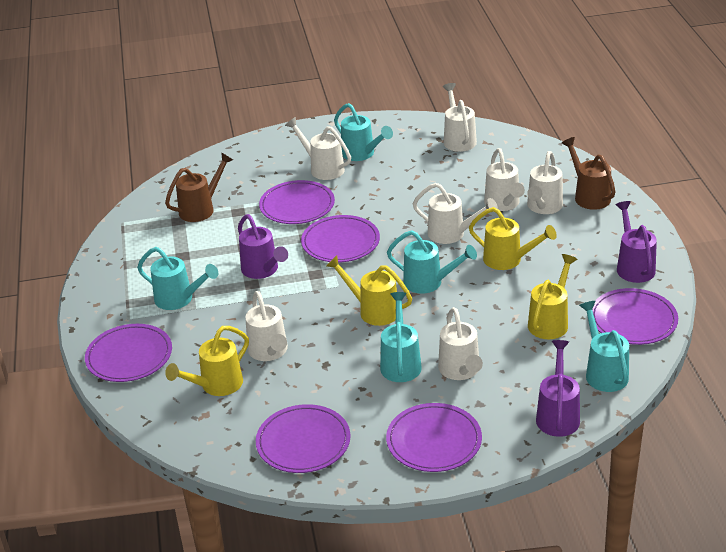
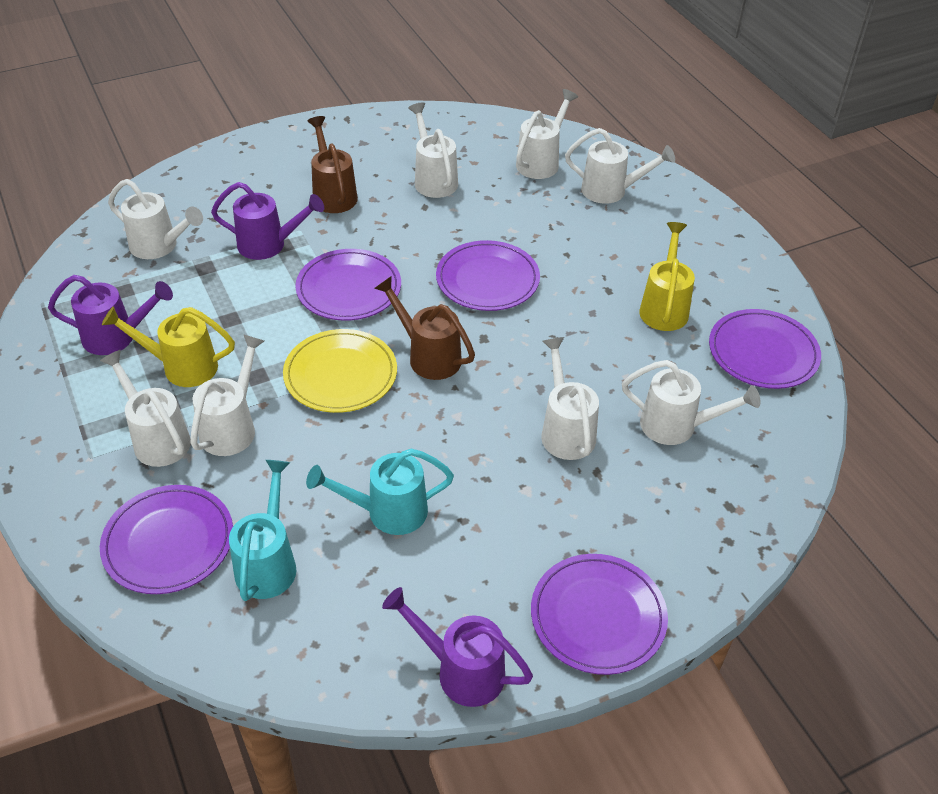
purple plate: 6 -> 5
turquoise watering can: 5 -> 2
white watering can: 7 -> 8
yellow plate: 0 -> 1
yellow watering can: 4 -> 2

